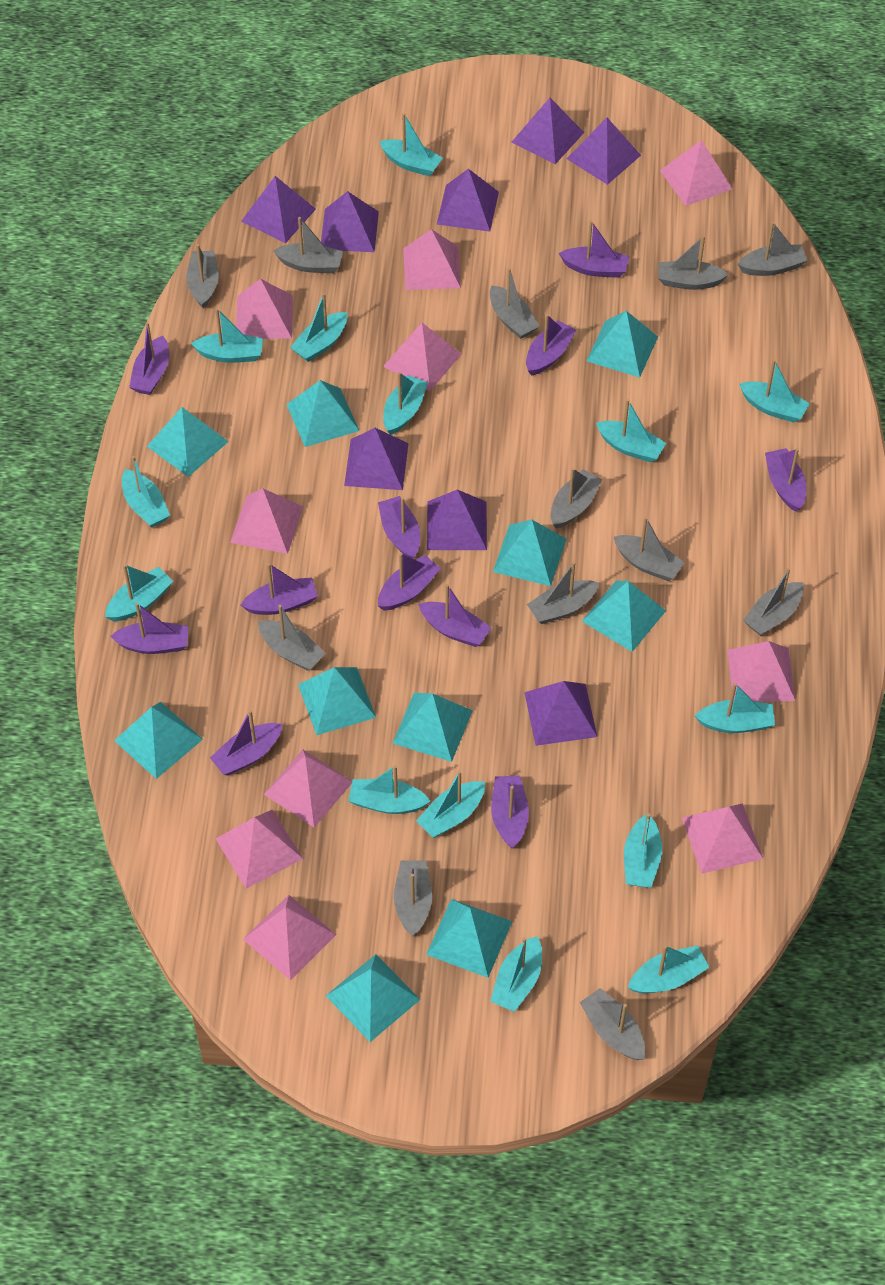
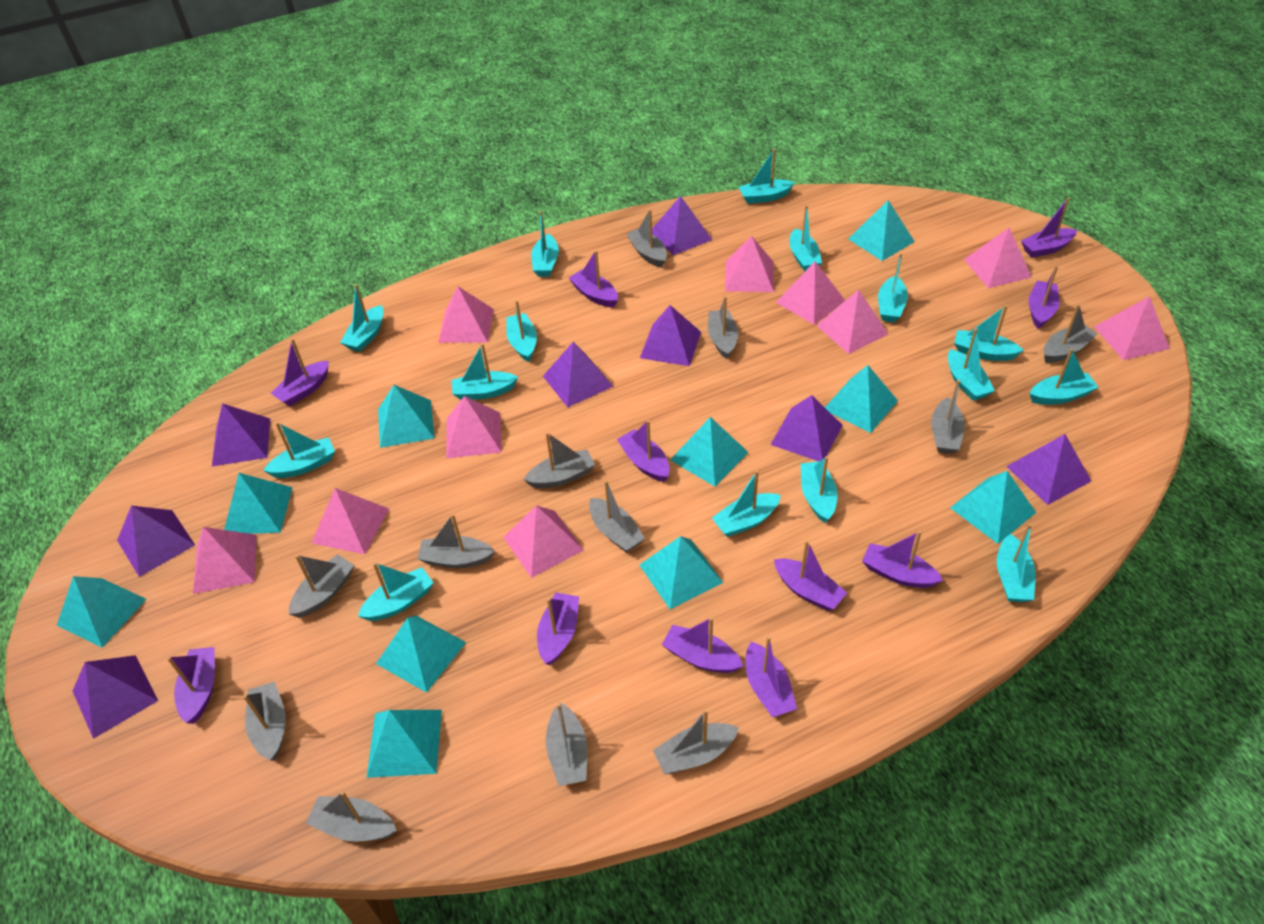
turquoise boat: 14 -> 15

